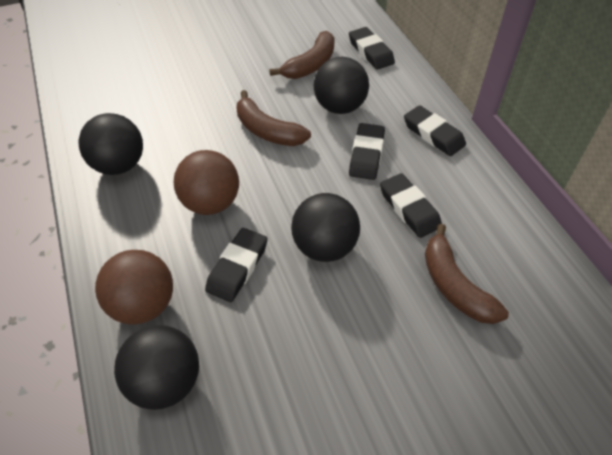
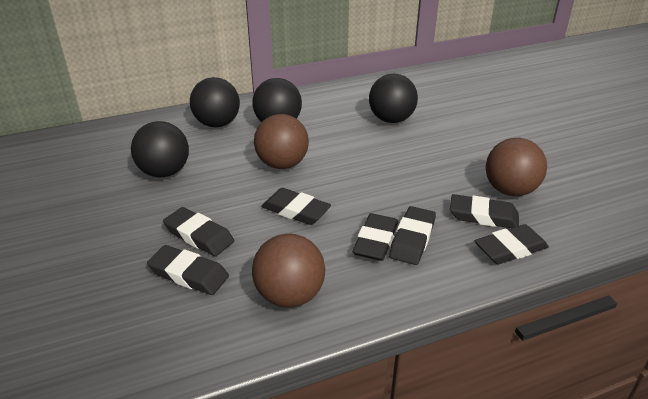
black eraser: 5 -> 7
brown ball: 2 -> 3
brown banana: 3 -> 0

